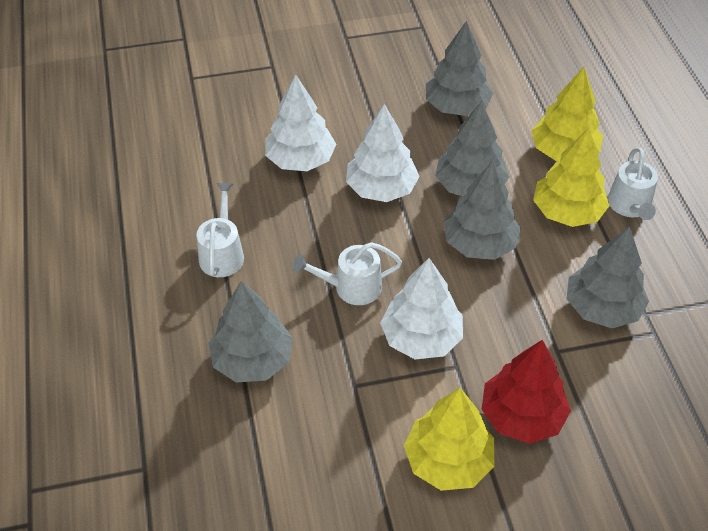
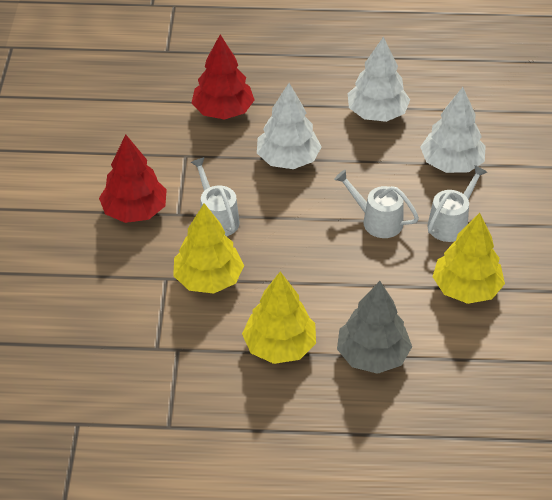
grey tree: 5 -> 1
red tree: 1 -> 2

